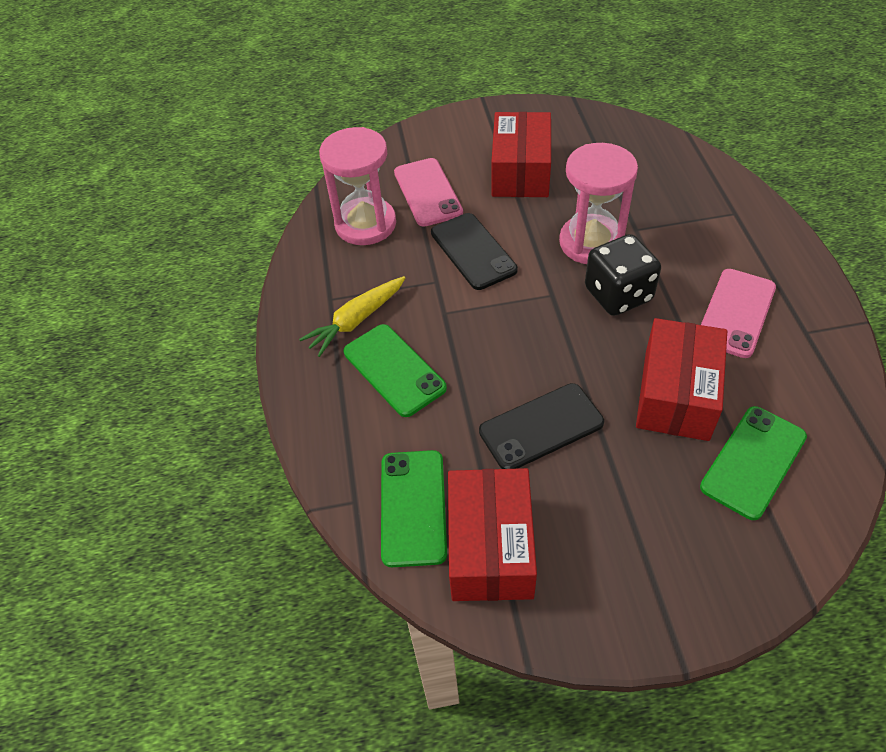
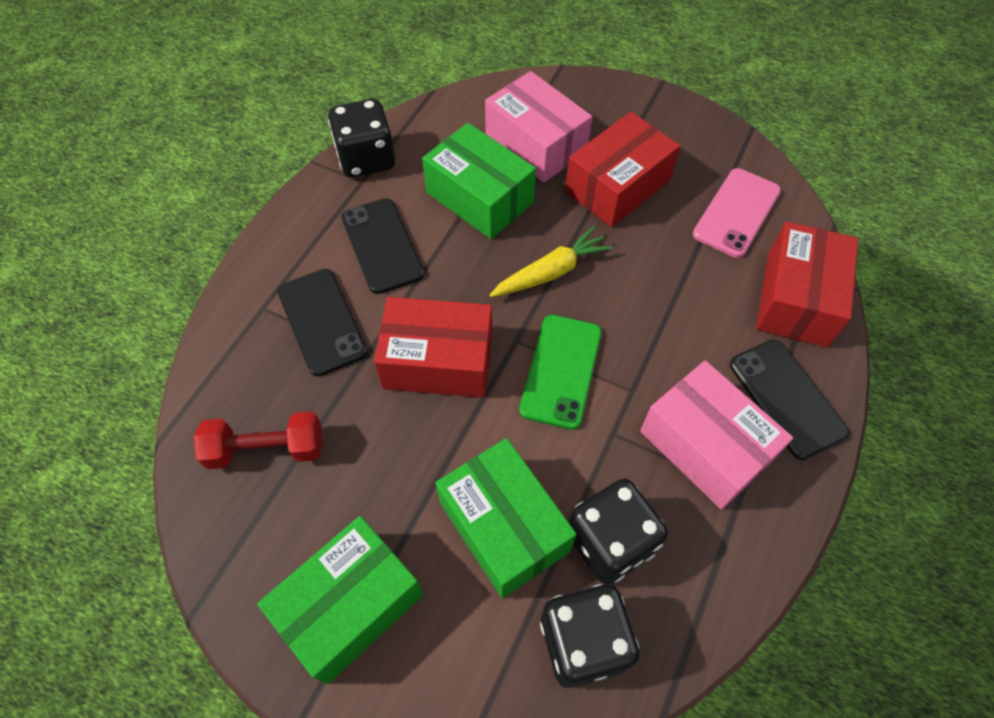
black dice: 1 -> 3
black phone: 2 -> 3
green box: 0 -> 3
green phone: 3 -> 1
pink box: 0 -> 2
pink hourglass: 2 -> 0
pink phone: 2 -> 1
red dumbbell: 0 -> 1

